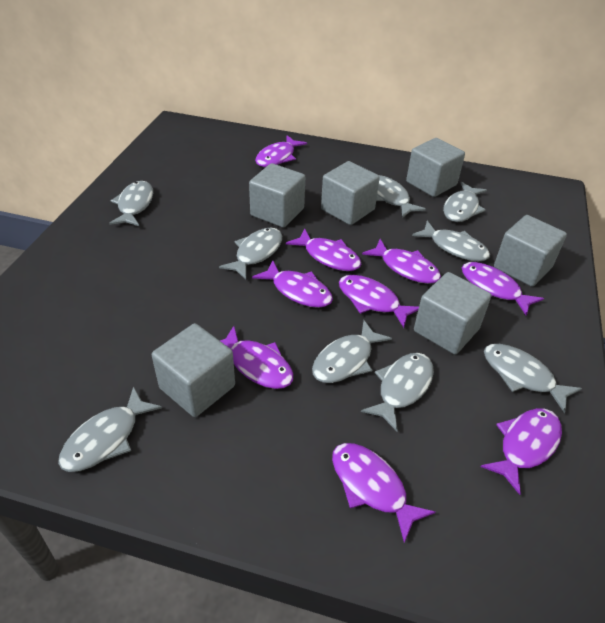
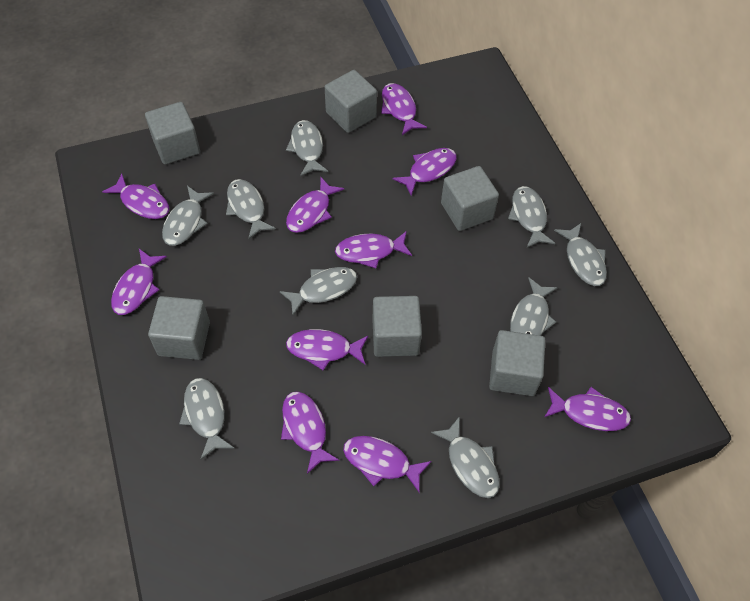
purple fish: 9 -> 10

